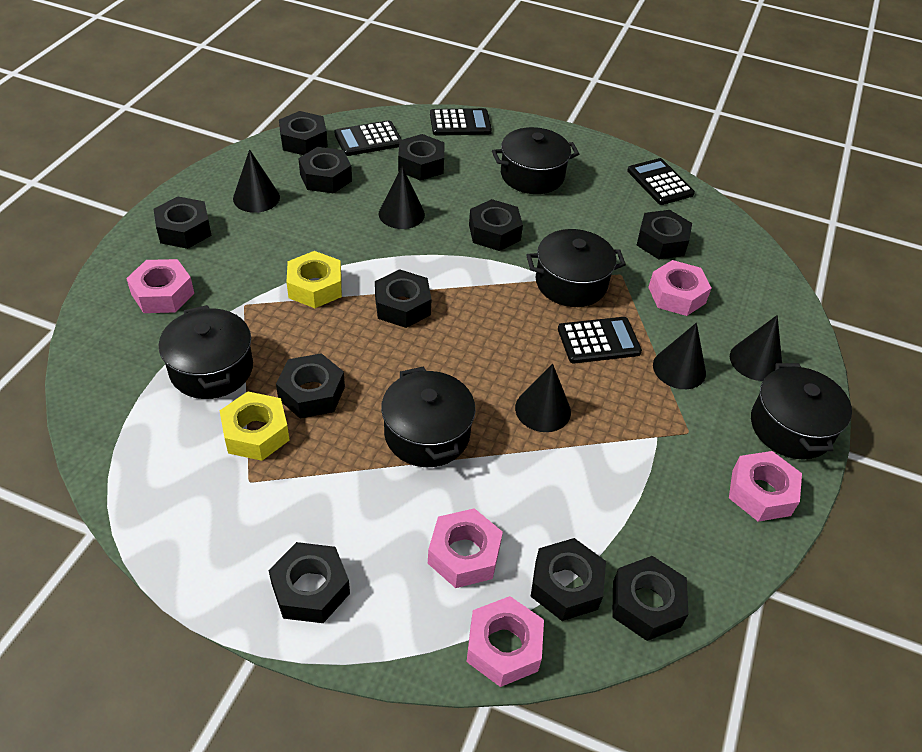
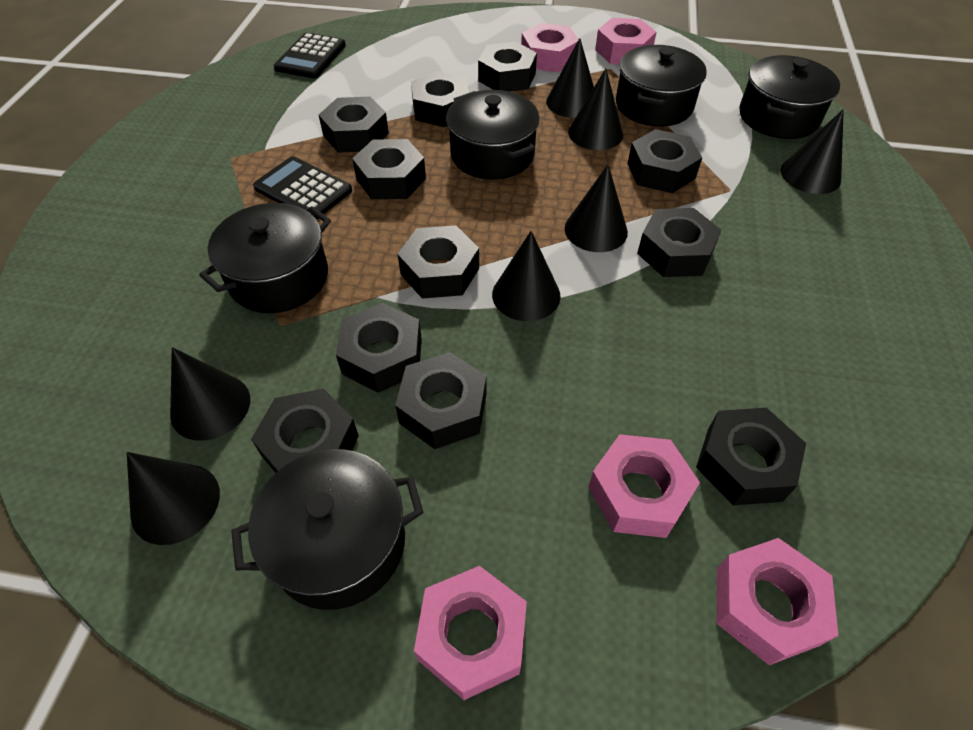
black calculator: 4 -> 2
black cone: 5 -> 7
yellow nut: 2 -> 0

